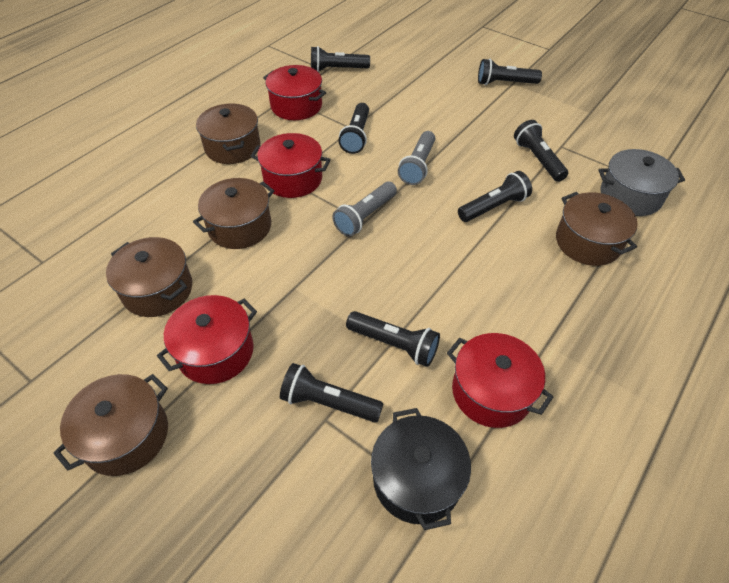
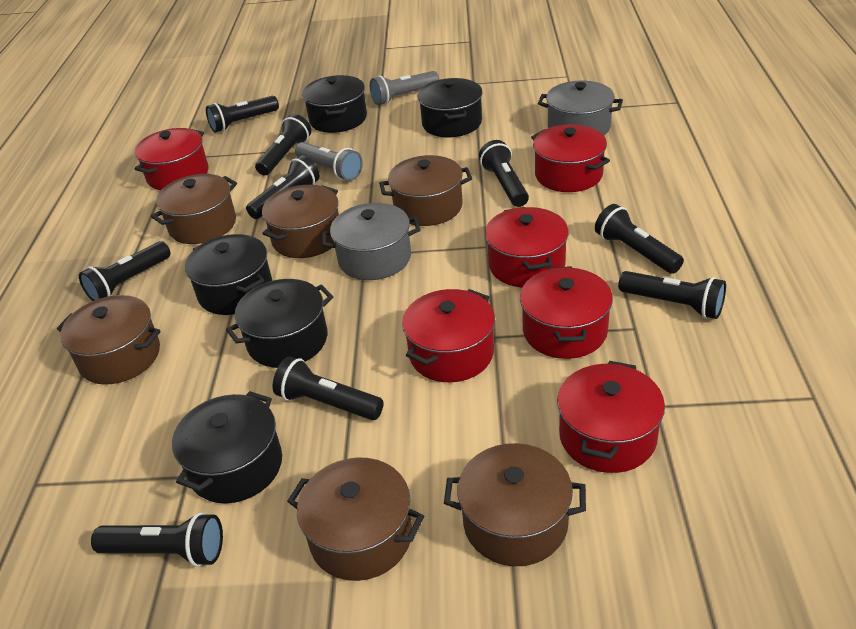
black flashlight: 7 -> 9
black pot: 1 -> 5
brown pot: 5 -> 6
grey pot: 1 -> 2
red pot: 4 -> 6

